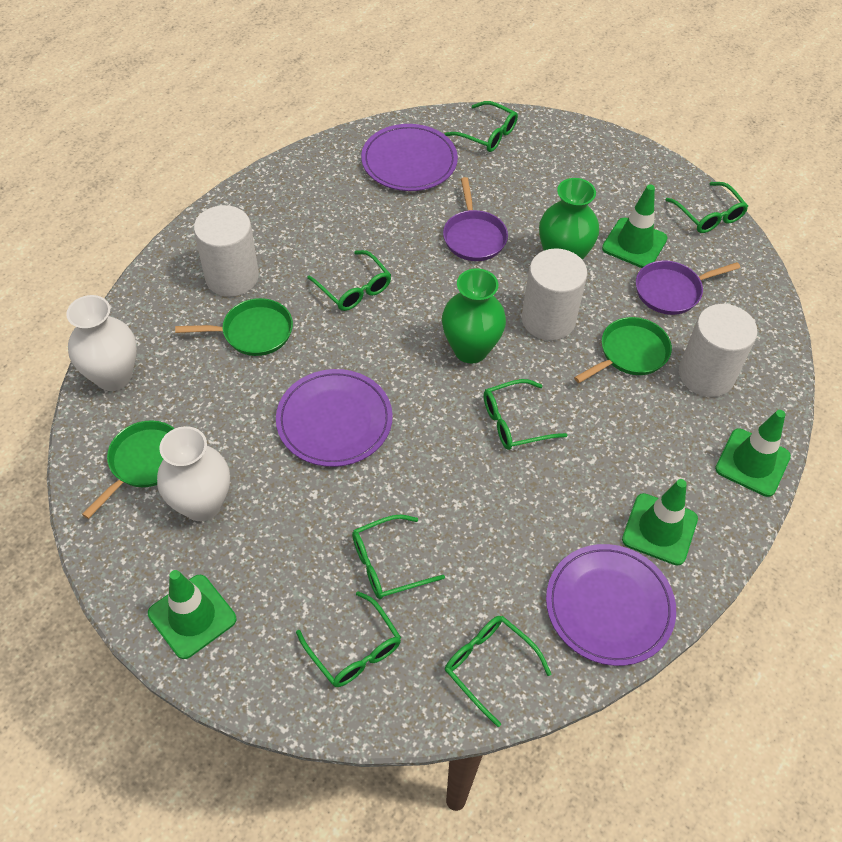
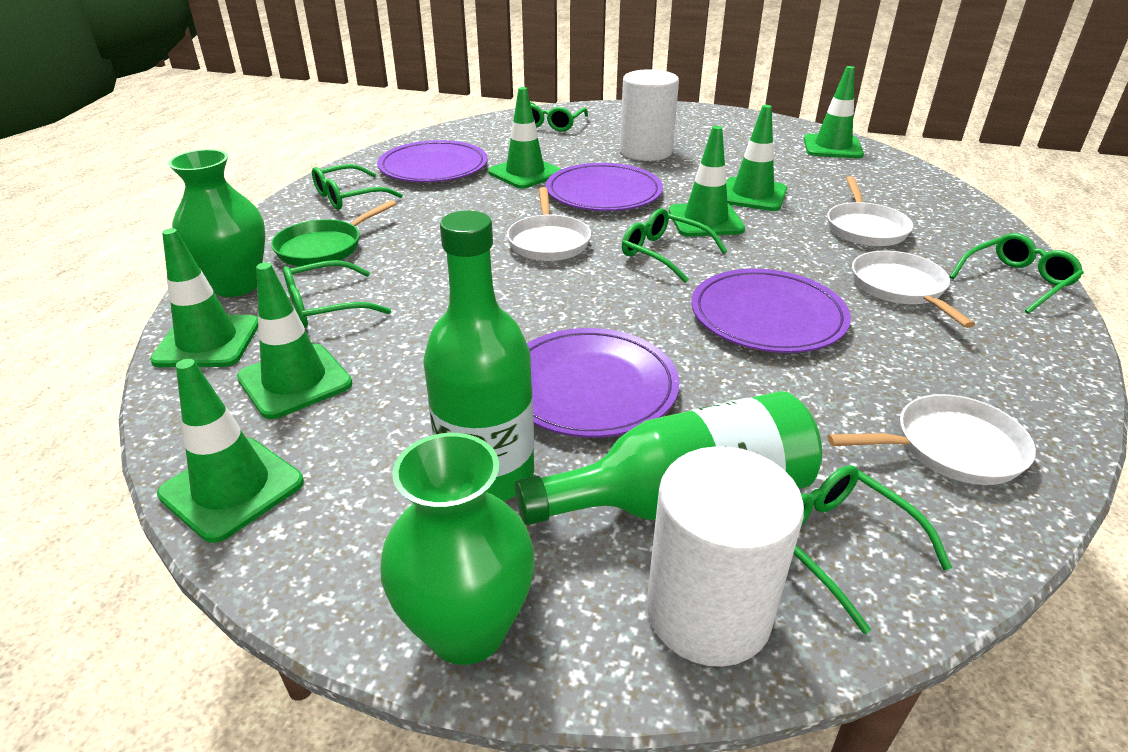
green bottle: 0 -> 2
green glasses: 7 -> 6
green pan: 3 -> 1
green traffic cone: 4 -> 7
purple pan: 2 -> 0
purple plate: 3 -> 4
white cylinder: 3 -> 2
white pan: 0 -> 4
white vase: 2 -> 0

